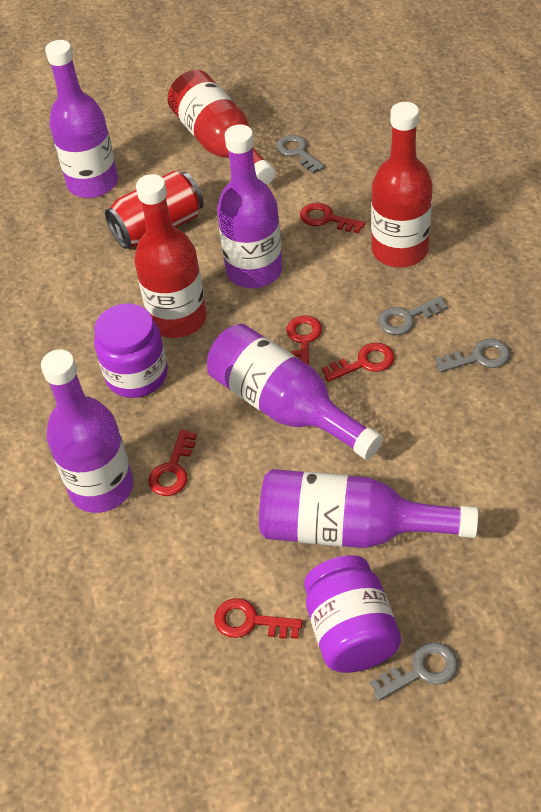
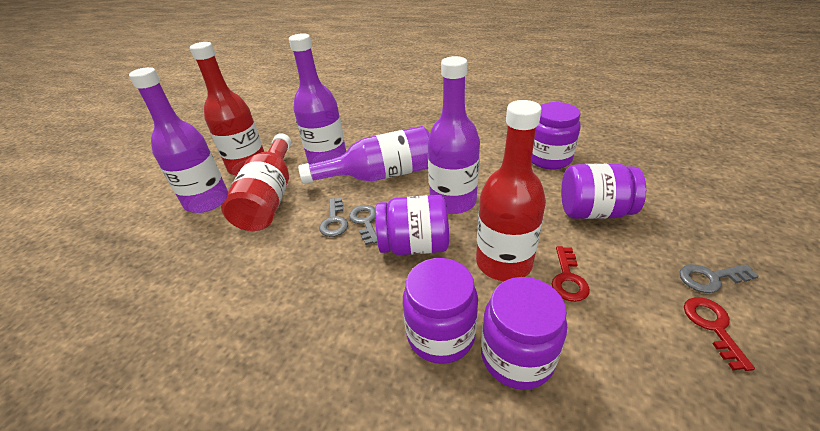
grey key: 4 -> 3
purple bottle: 5 -> 4
purple jar: 2 -> 5
red can: 1 -> 0
red key: 5 -> 2

